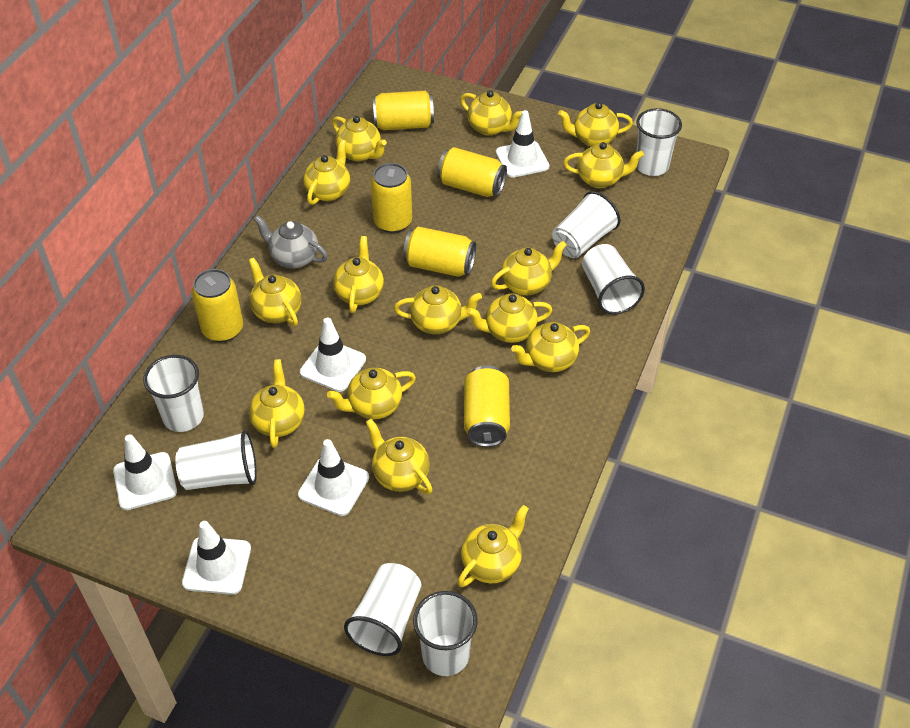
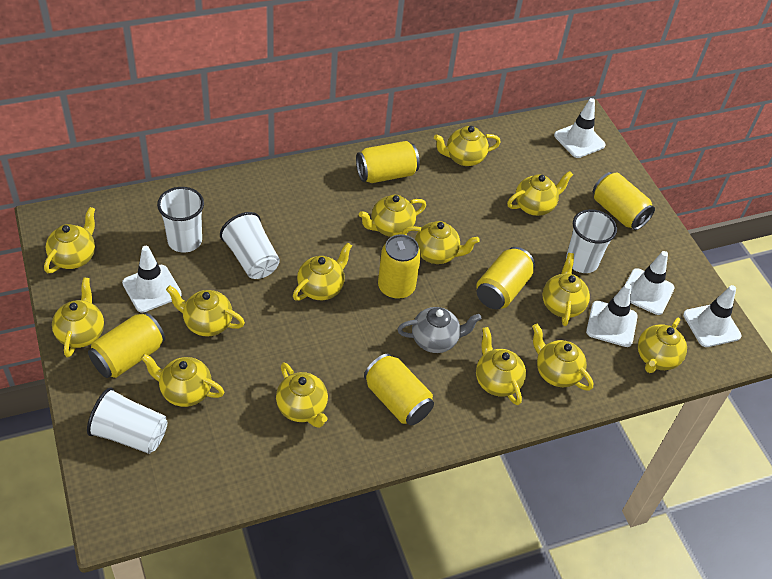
white cup: 7 -> 4
yellow teapot: 15 -> 14

